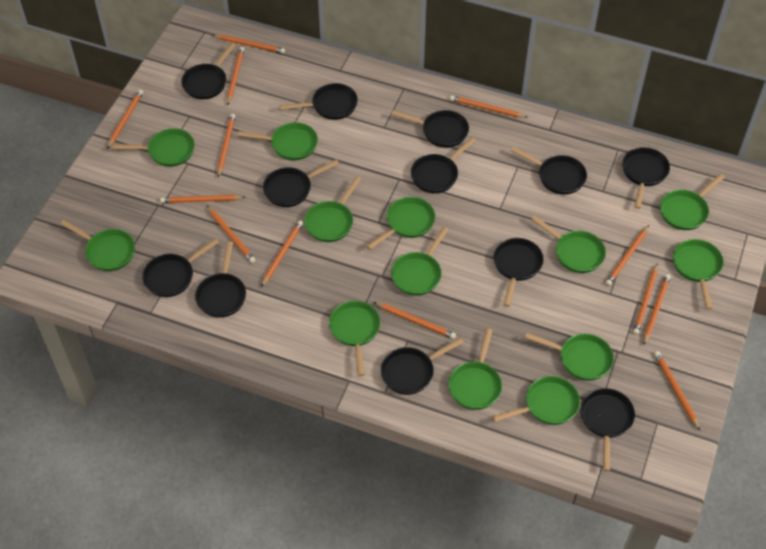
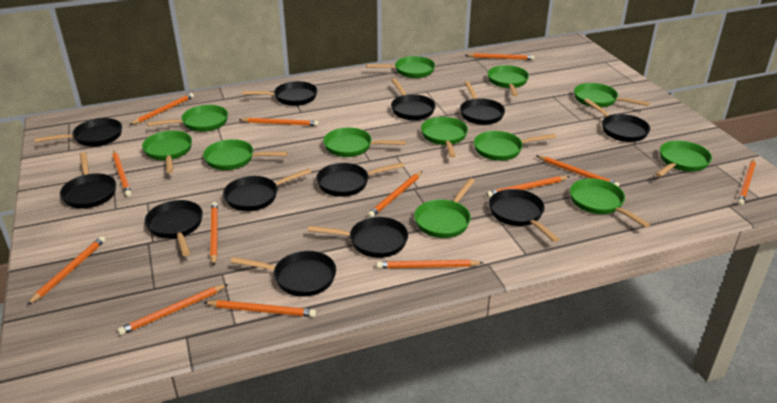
green pan: 13 -> 12

